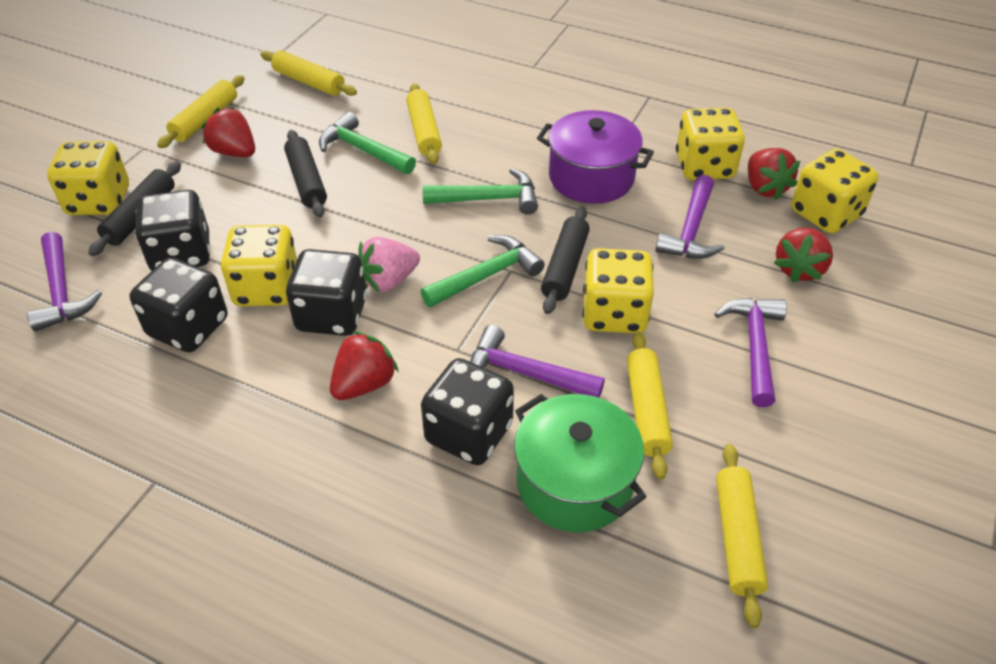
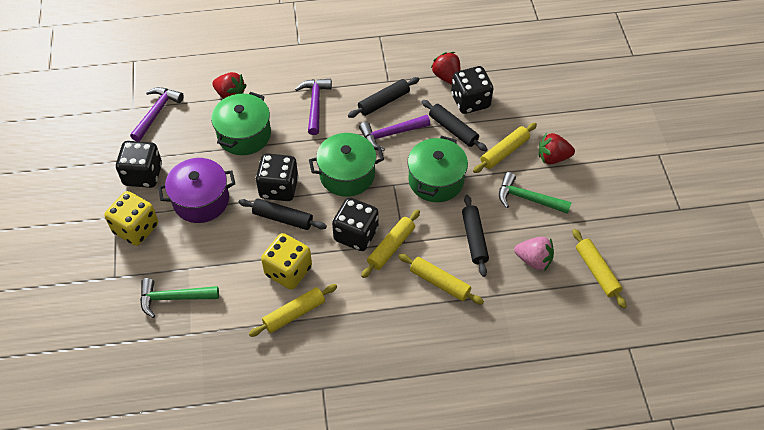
black rolling pin: 3 -> 4
green hammer: 3 -> 2
green pot: 1 -> 3
purple hammer: 4 -> 3
red strawberry: 4 -> 3
yellow dice: 5 -> 2

